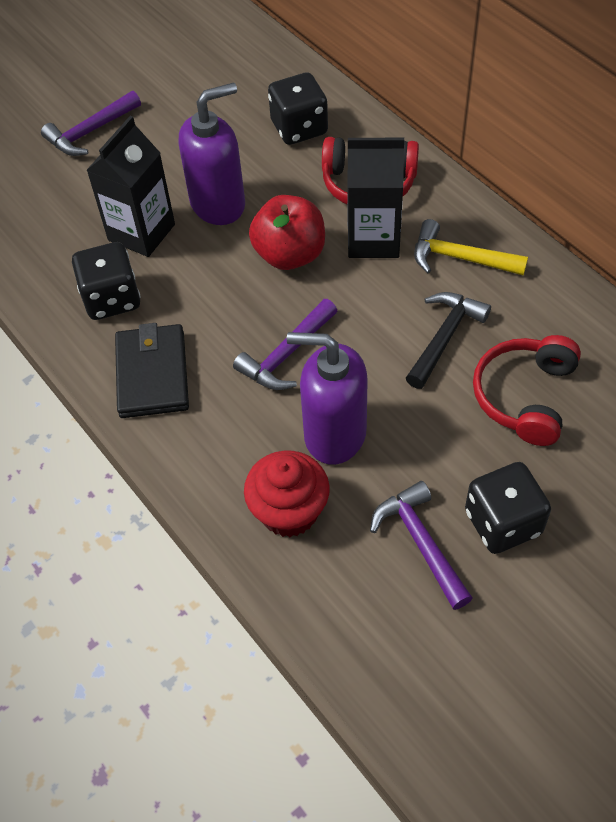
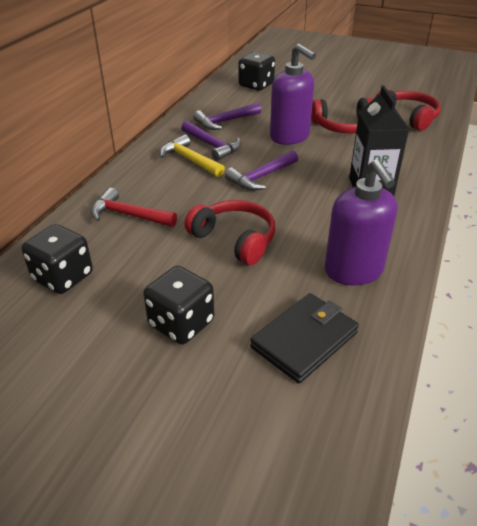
black carton: 2 -> 1
black hammer: 1 -> 0
red apple: 1 -> 0
red cupcake: 1 -> 0
red hammer: 0 -> 1
red headphones: 2 -> 3

